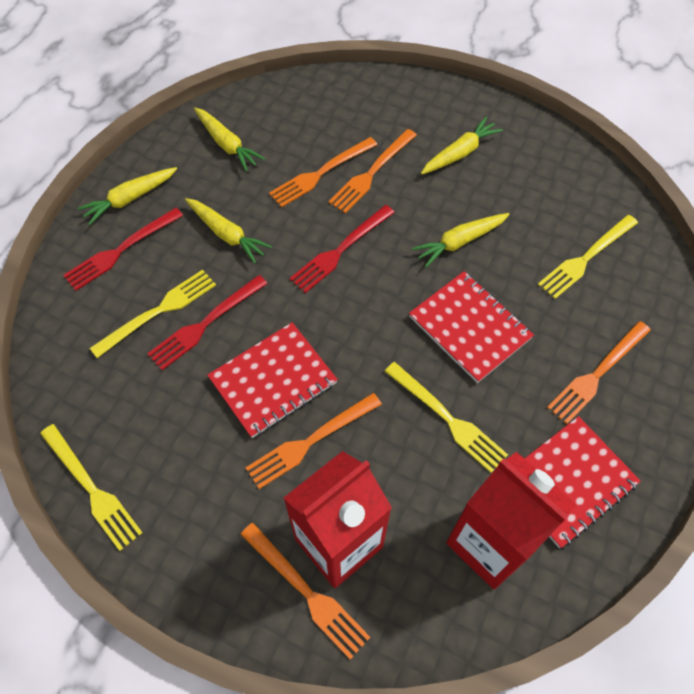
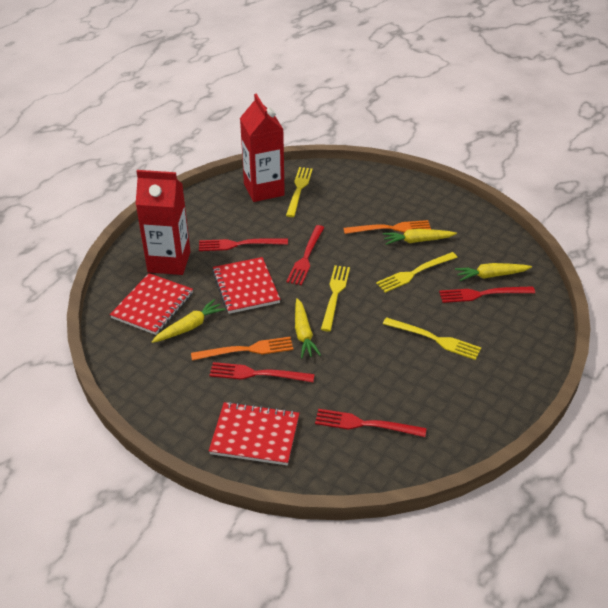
orange fork: 5 -> 2
red fork: 3 -> 5
yellow carrot: 5 -> 4

